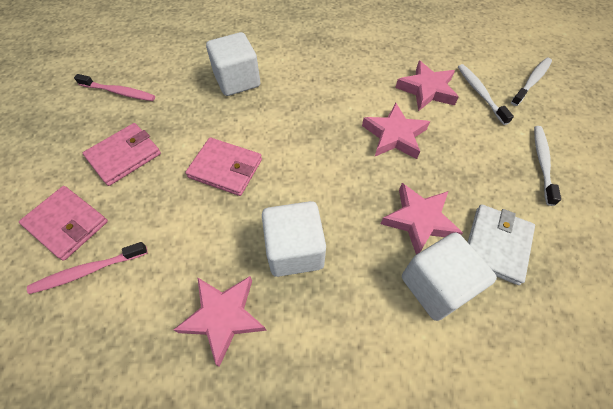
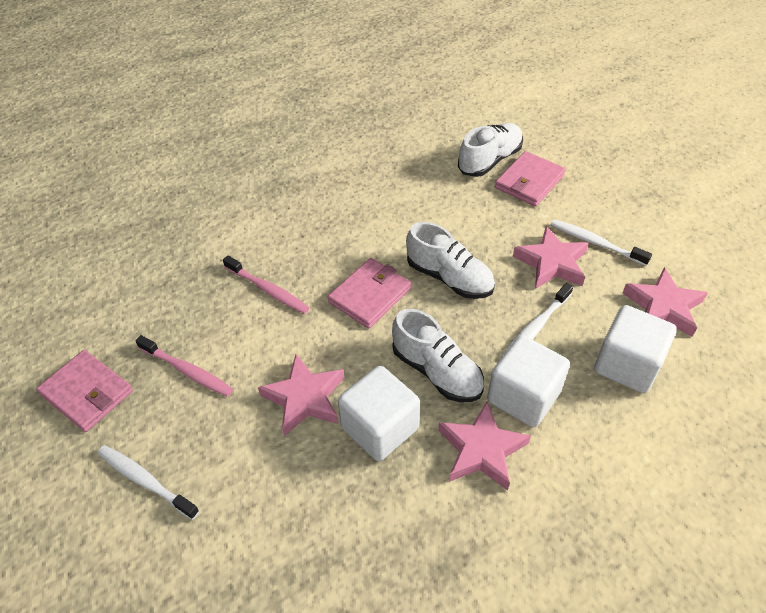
white shoe: 0 -> 3
white wallet: 1 -> 0

